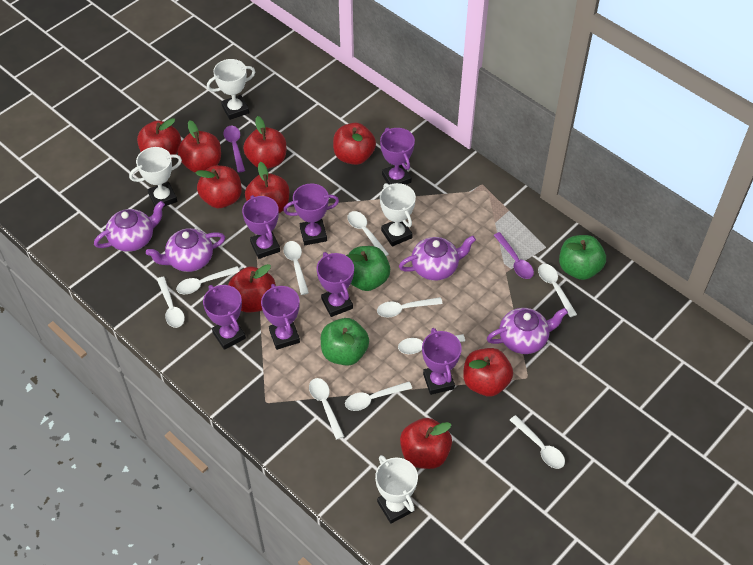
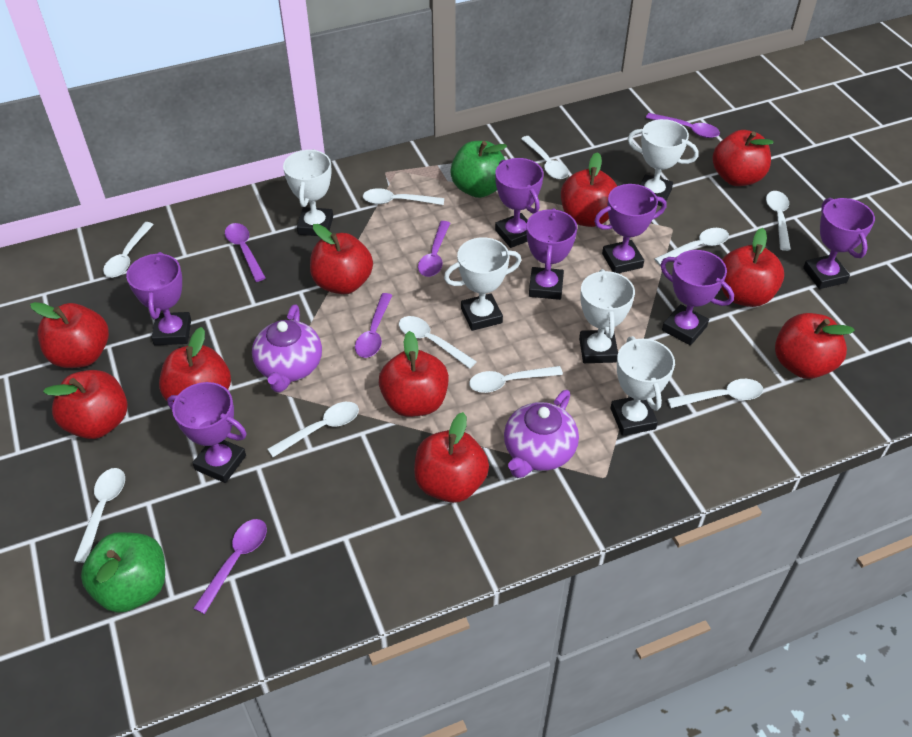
green apple: 3 -> 2
purple spoon: 2 -> 5
purple teapot: 4 -> 2
red apple: 9 -> 10
white trophy: 4 -> 5

